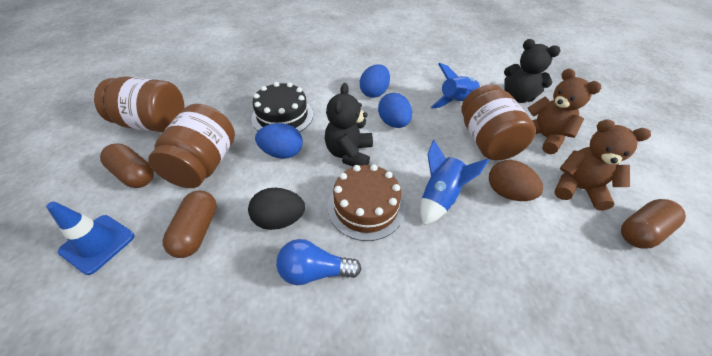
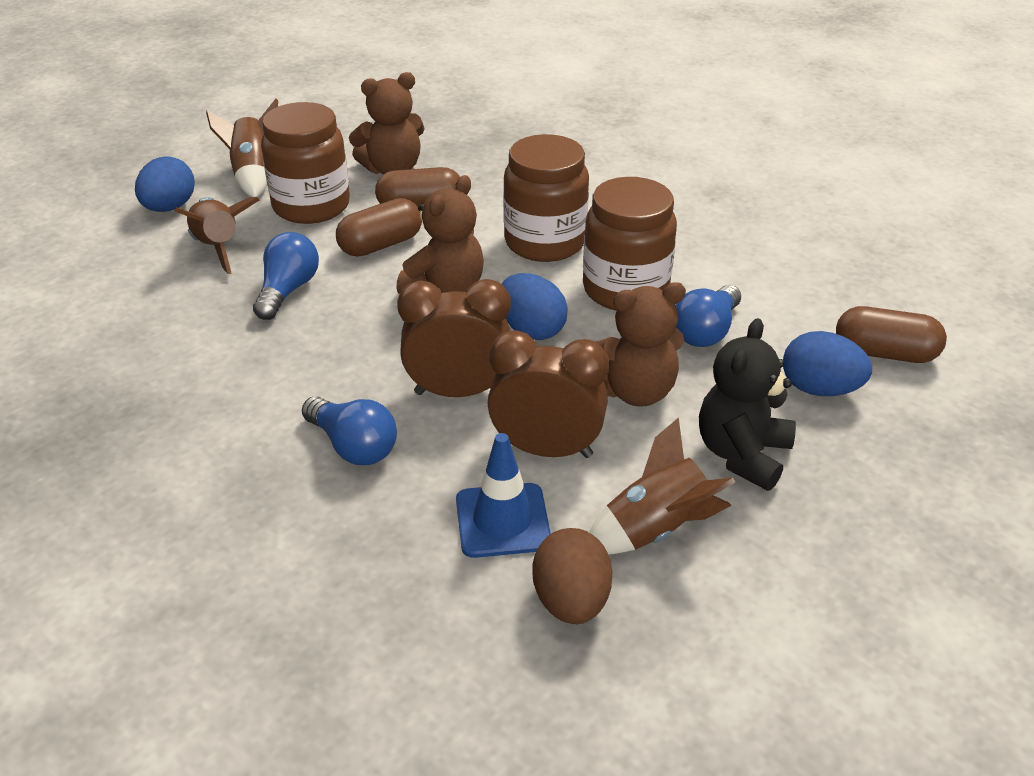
black cake: 1 -> 0
black egg: 1 -> 0
black teddy bear: 2 -> 1
blue light bulb: 1 -> 3
blue rocket: 2 -> 0
brown cake: 1 -> 0
brown clock: 0 -> 2
brown rocket: 0 -> 3
brown teddy bear: 2 -> 3

